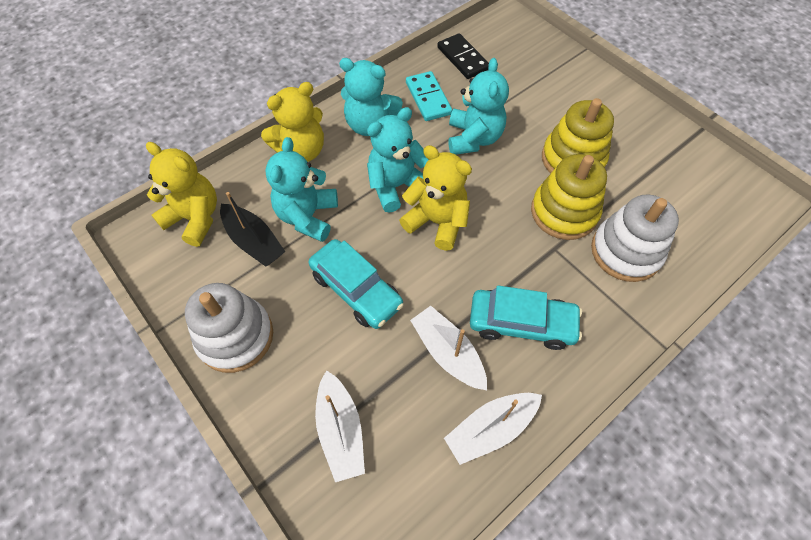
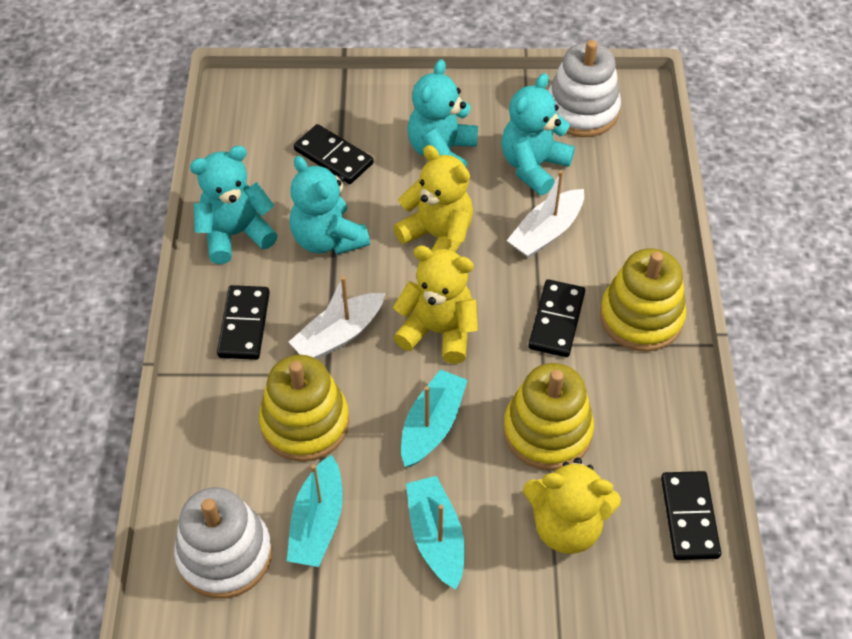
black boat: 1 -> 0
black domino: 1 -> 4
turquoise boat: 0 -> 3
turquoise car: 2 -> 0
turquoise domino: 1 -> 0
white boat: 3 -> 2
yellow stacking toy: 2 -> 3

